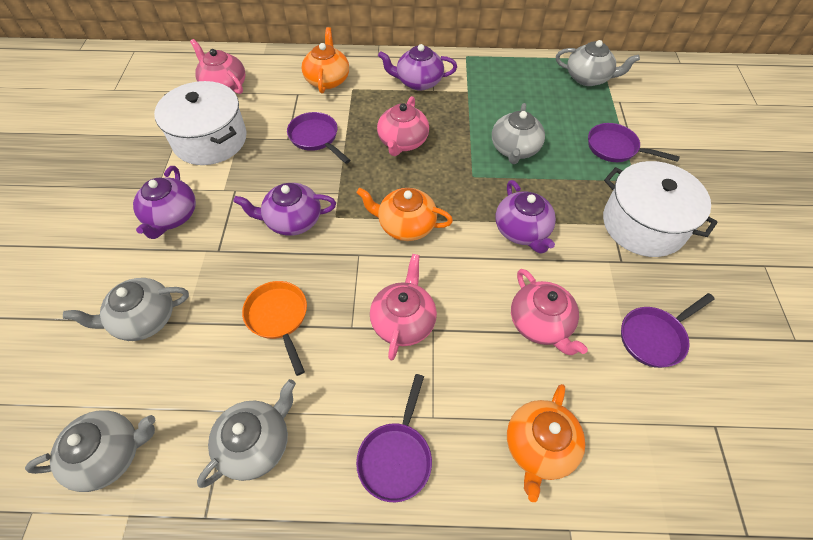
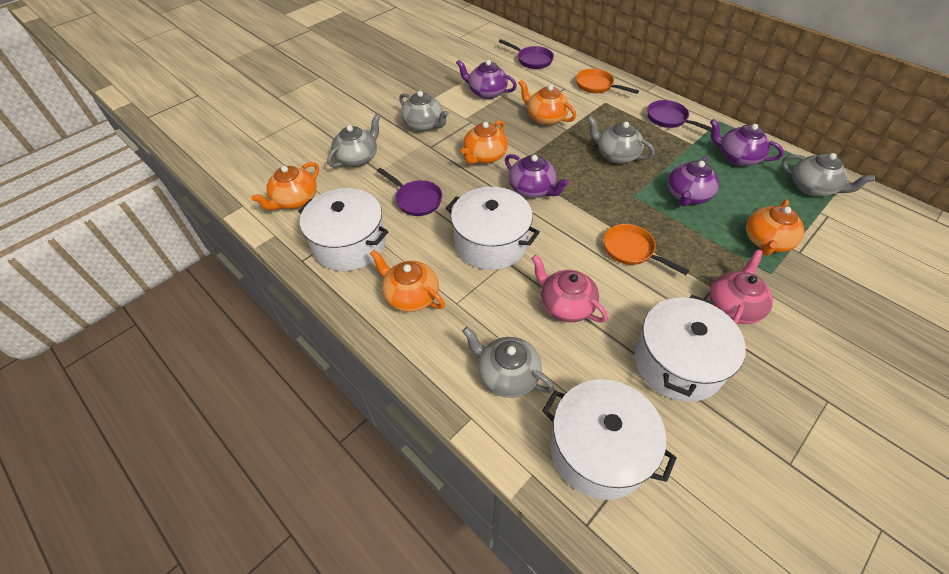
orange pan: 1 -> 2
orange teapot: 3 -> 5
pink teapot: 4 -> 2
purple pan: 4 -> 3
white pot: 2 -> 4

